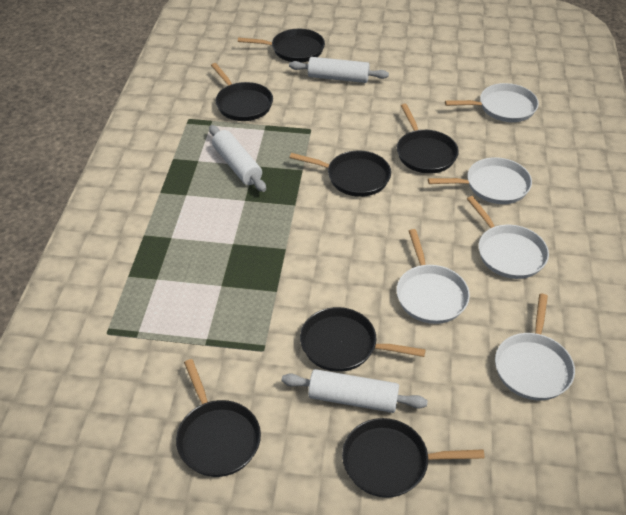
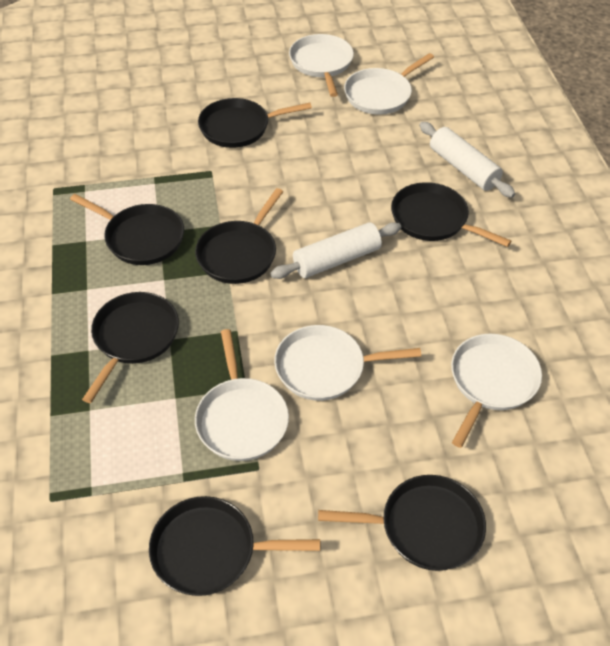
white rolling pin: 3 -> 2

